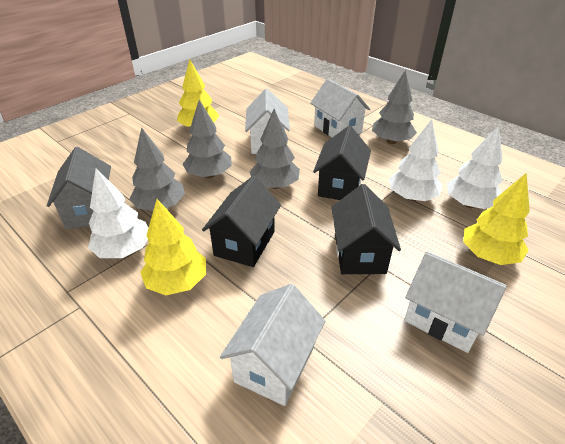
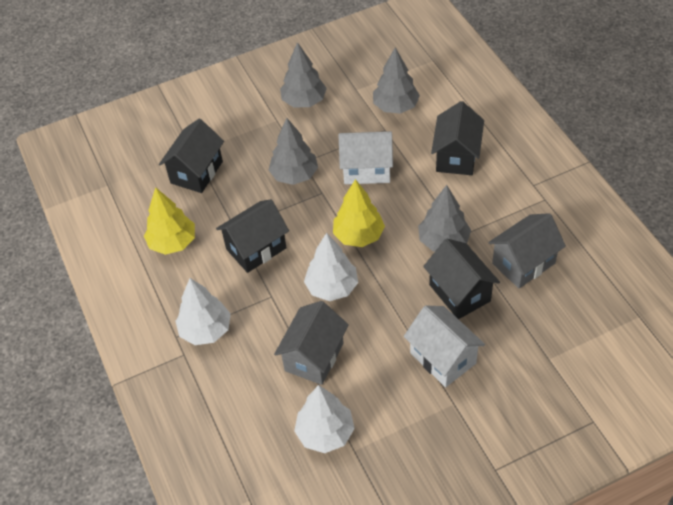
black house: 3 -> 4
grey house: 1 -> 2
white house: 4 -> 2
yellow tree: 3 -> 2

